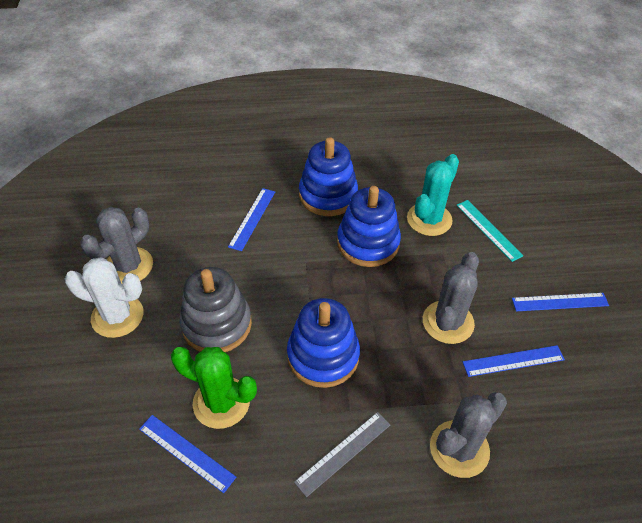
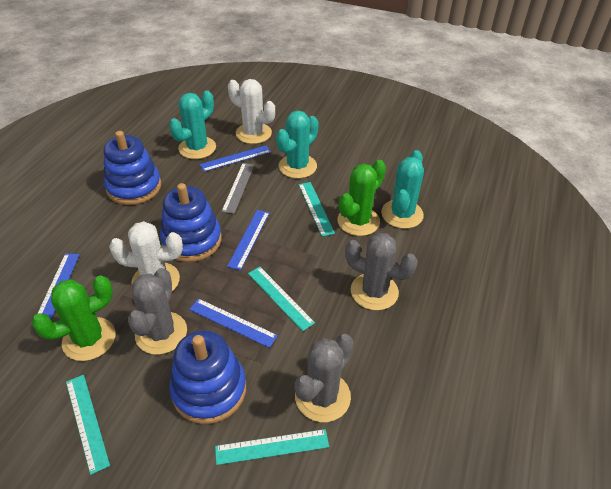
green cactus: 1 -> 2
grey stacking toy: 1 -> 0
turquoise cactus: 1 -> 3
turquoise ruler: 1 -> 4
white cactus: 1 -> 2

